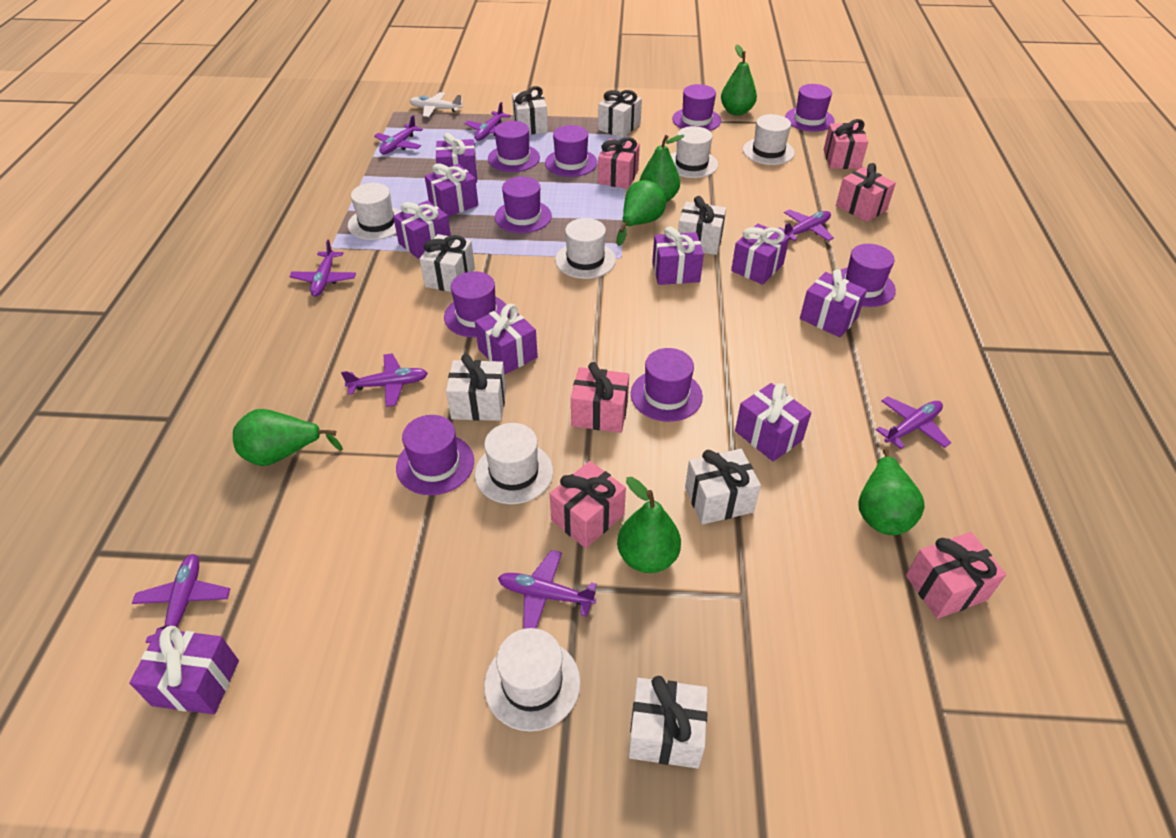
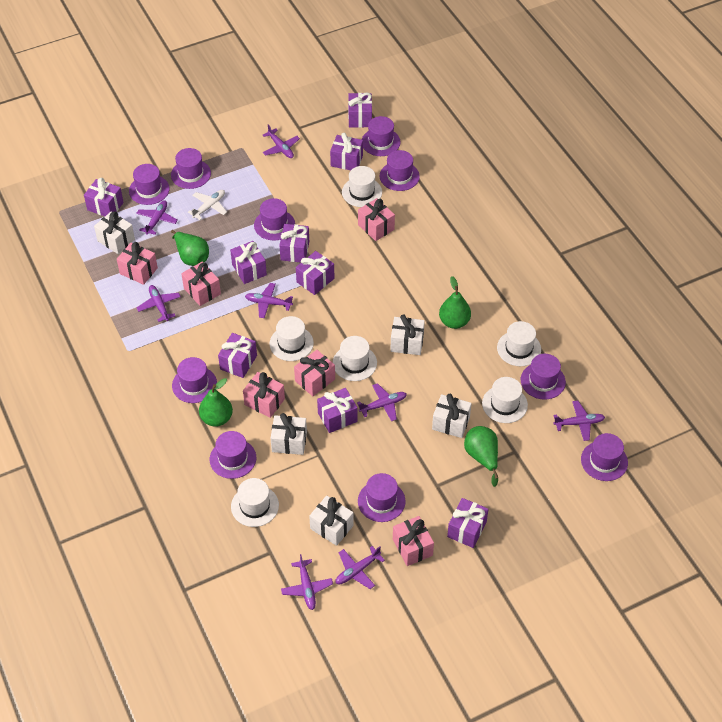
green pear: 6 -> 4
purple hat: 9 -> 10
white gift: 7 -> 5

